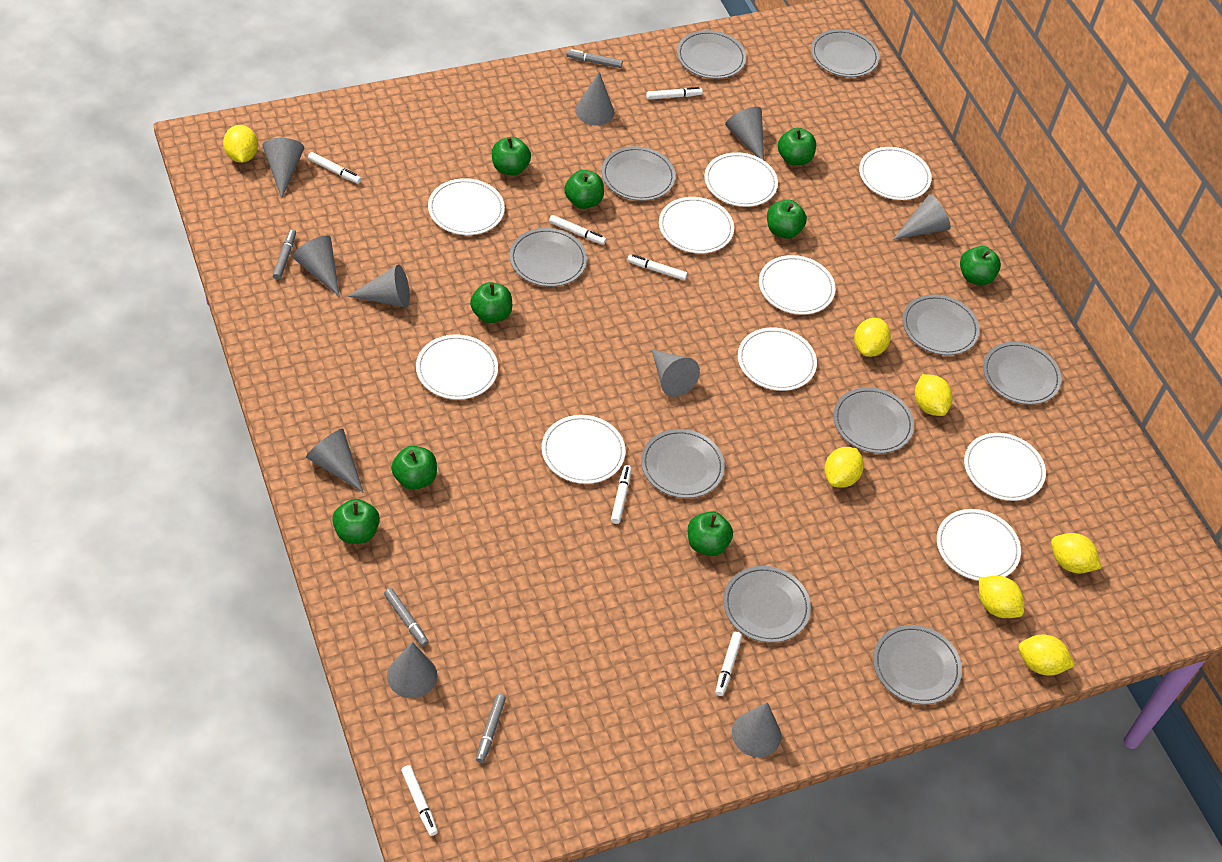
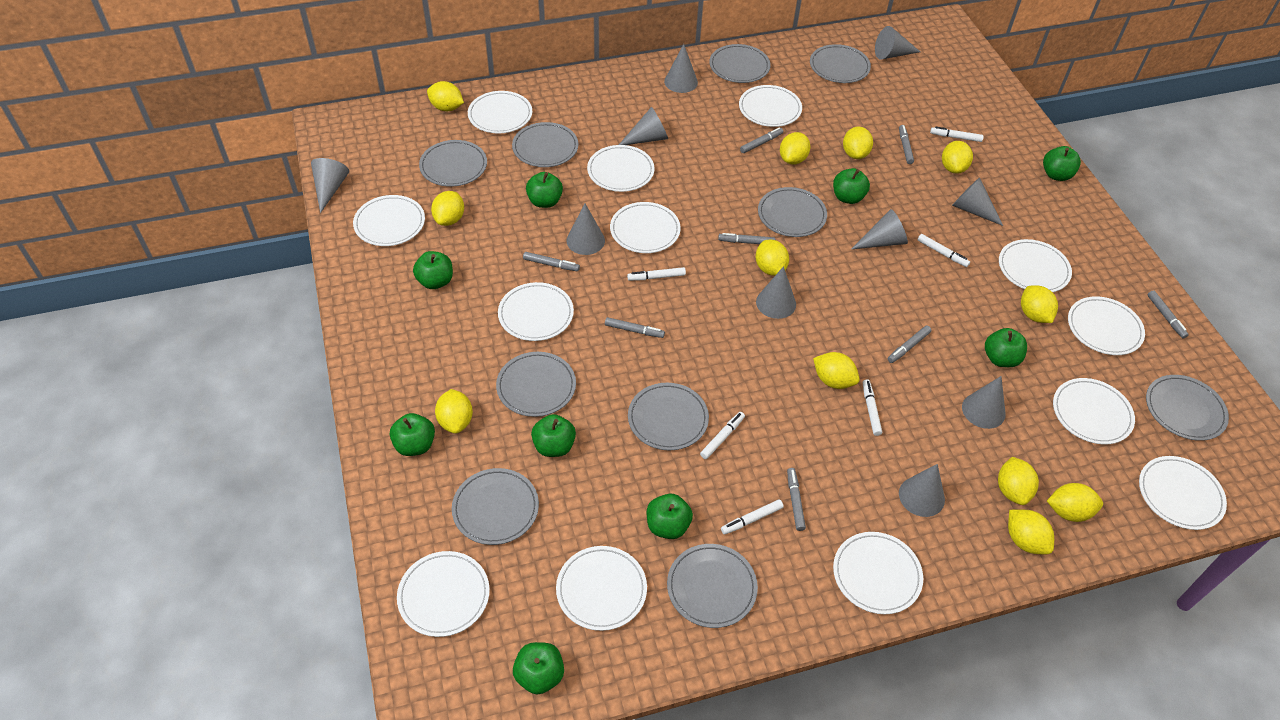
grey marker: 4 -> 8
white marker: 7 -> 6
white plate: 10 -> 13
yellow lemon: 7 -> 12

